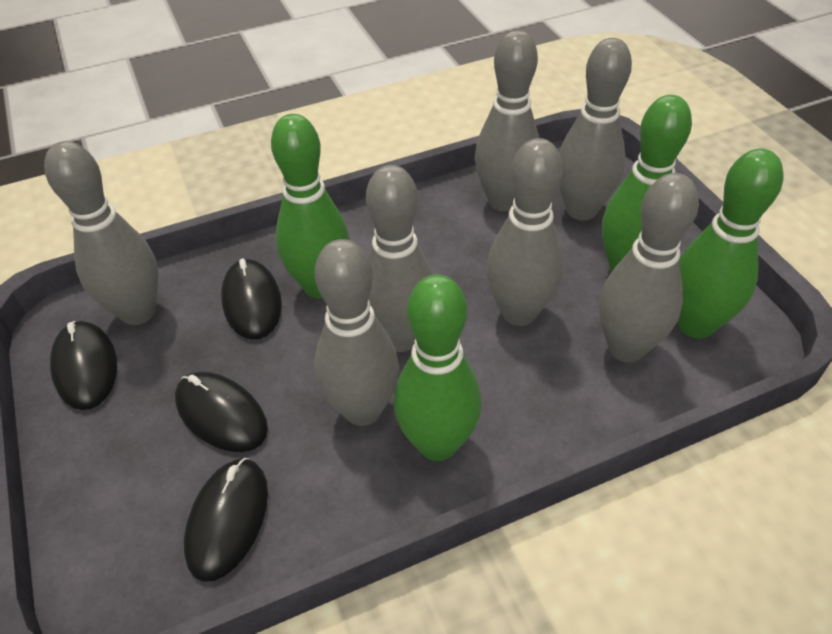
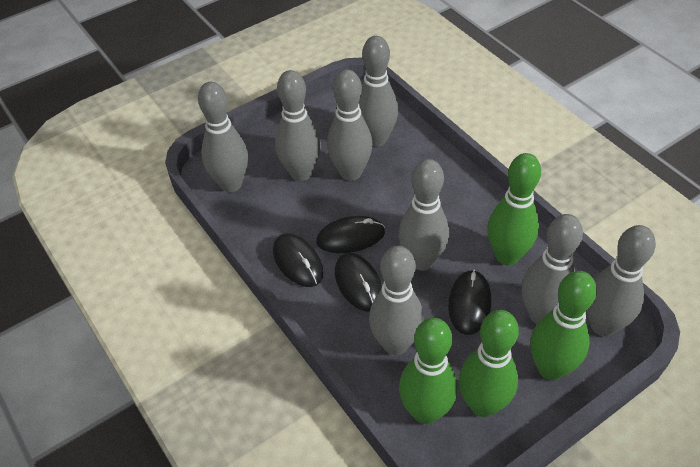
grey bowling pin: 7 -> 8

